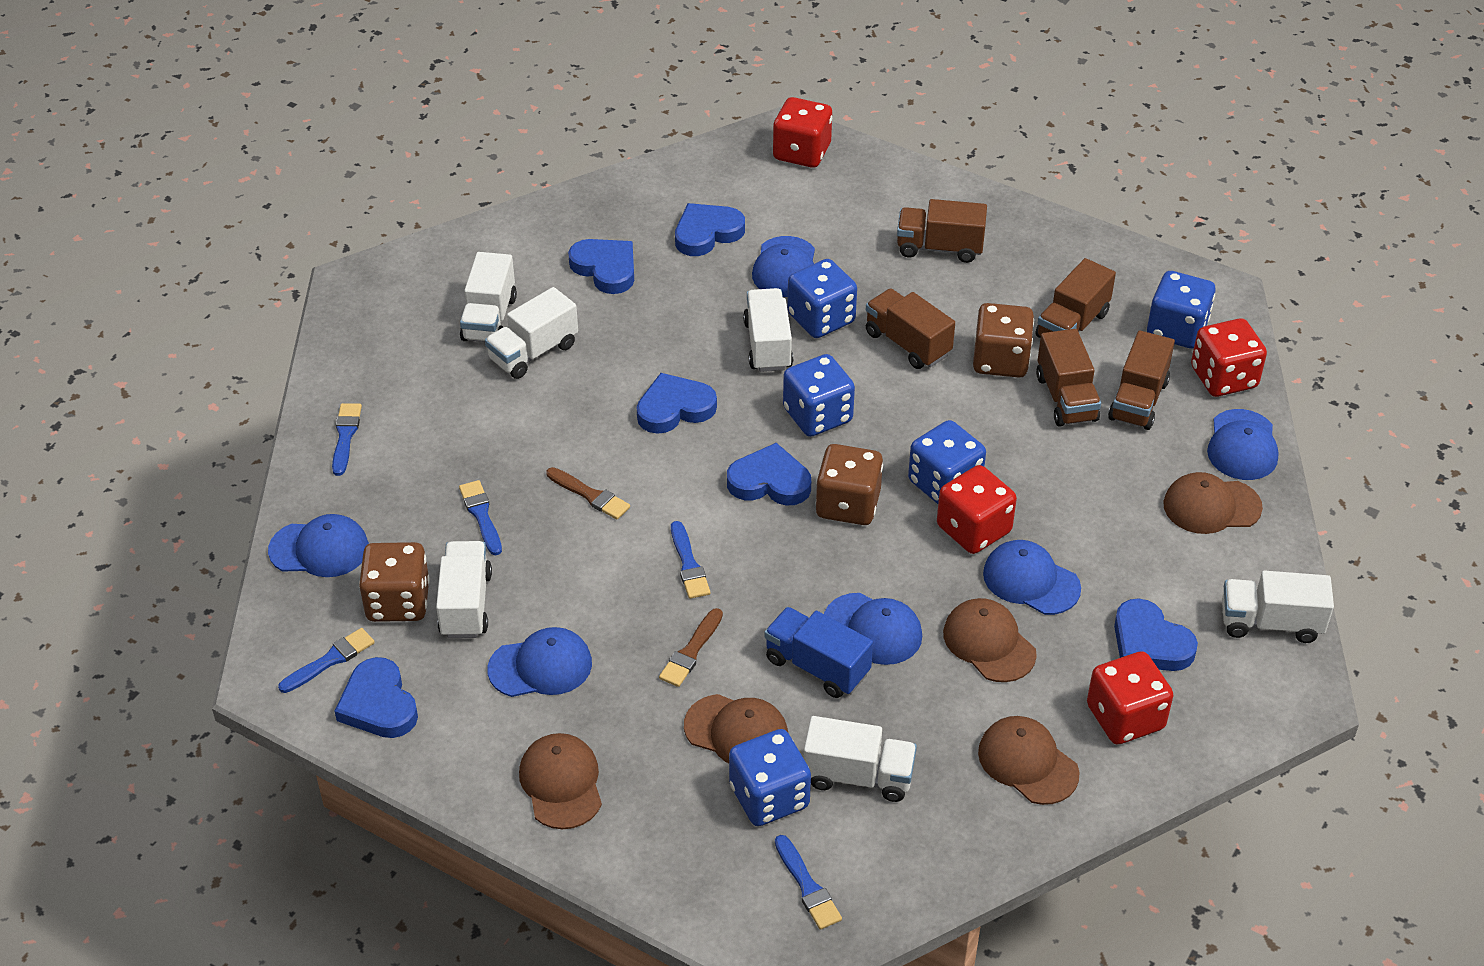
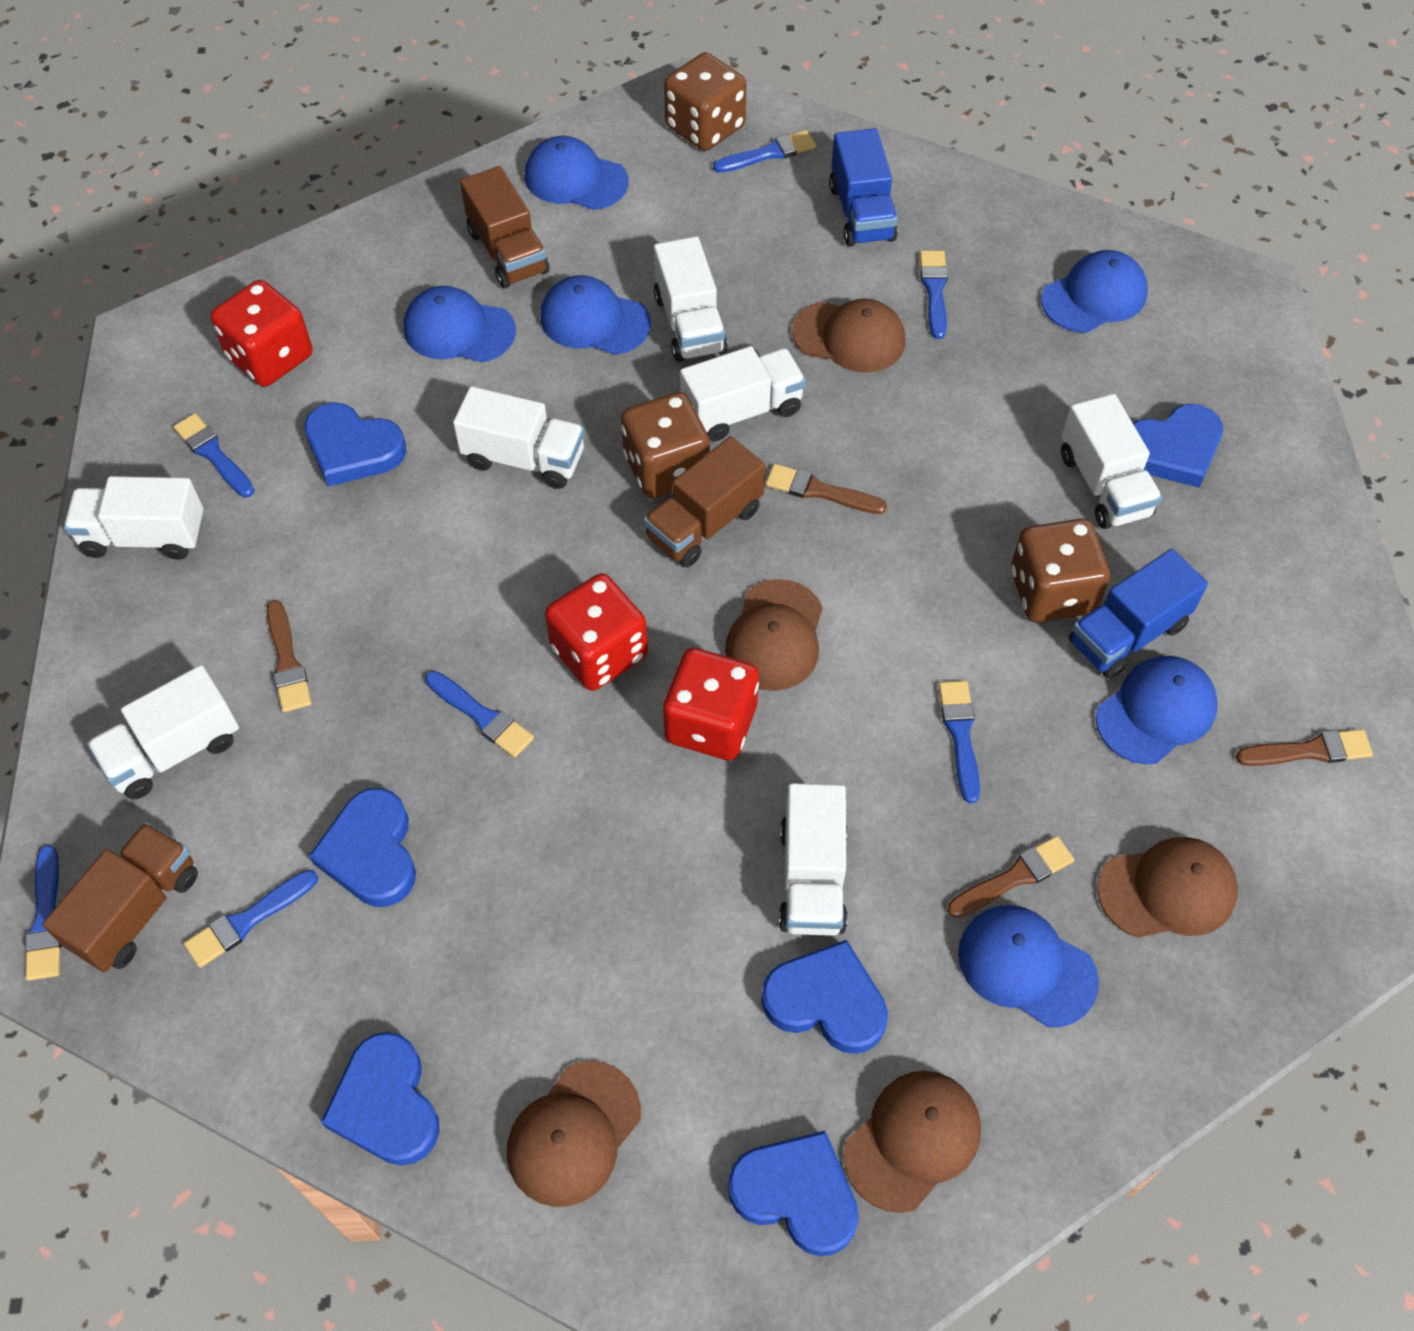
blue brush: 5 -> 7
blue dice: 5 -> 0
blue truck: 1 -> 2
brown brush: 2 -> 4
brown truck: 5 -> 3
red dice: 4 -> 3
white truck: 6 -> 7

